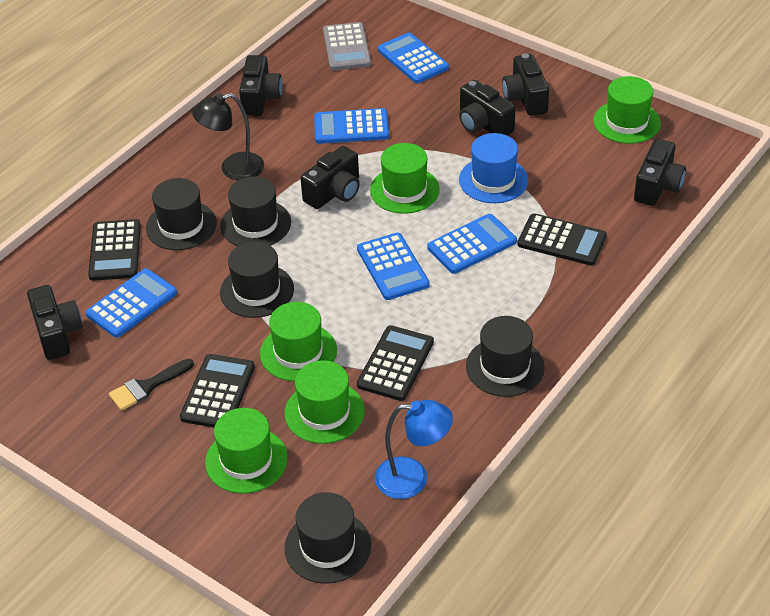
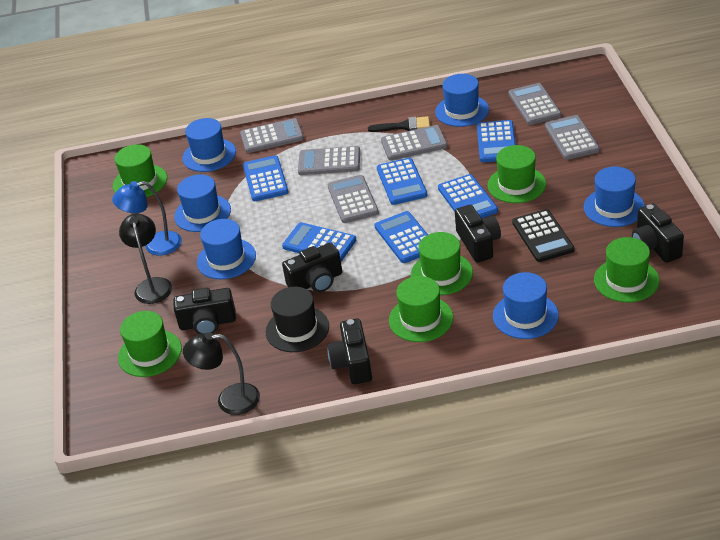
black calculator: 4 -> 1
black camera: 6 -> 5
black hat: 5 -> 1
black lamp: 1 -> 2
blue calculator: 5 -> 6
blue hat: 1 -> 6
green hat: 5 -> 6
grey calculator: 1 -> 6

